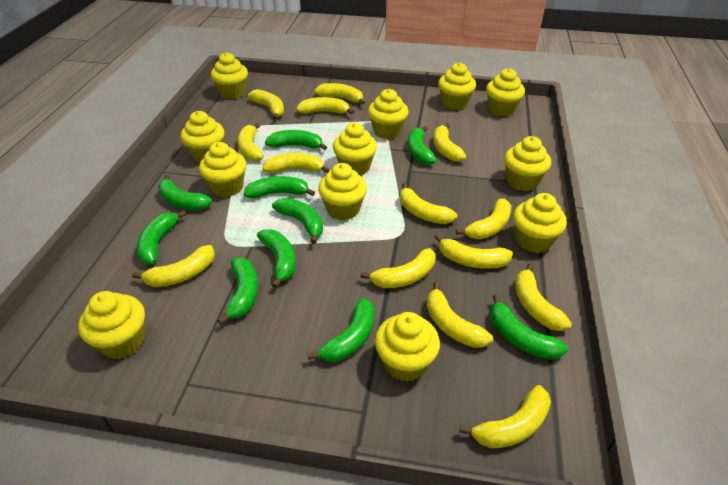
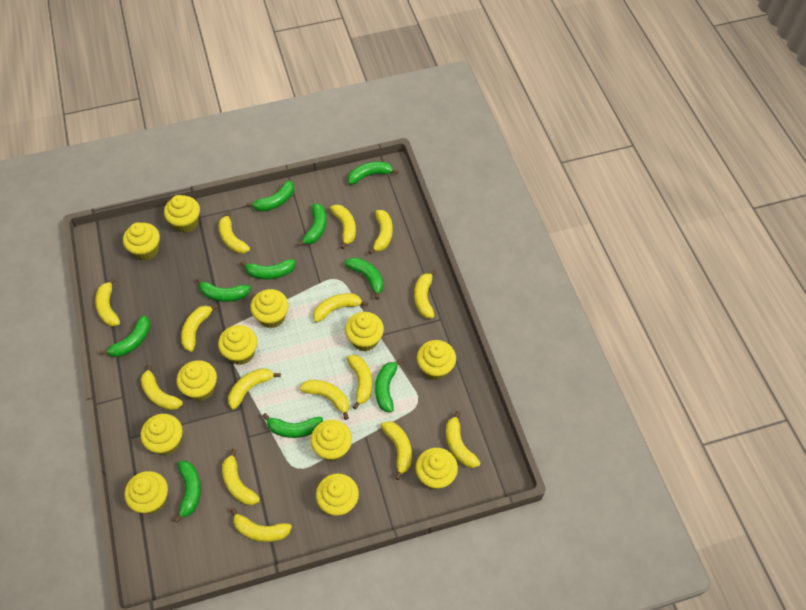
yellow banana: 14 -> 15

